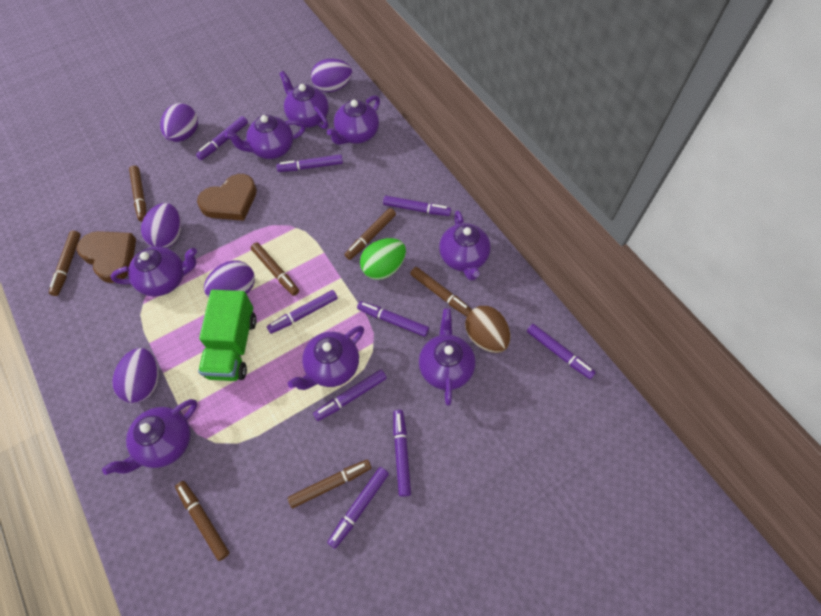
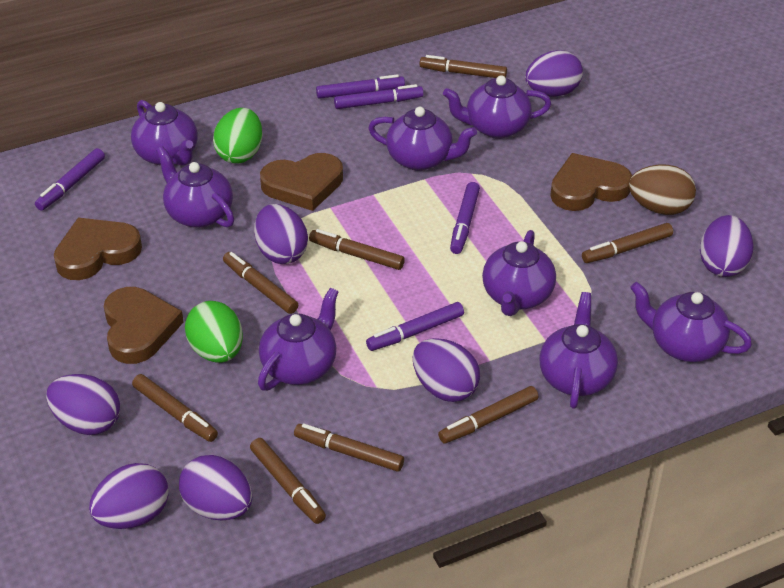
brown heart: 2 -> 4
brown marker: 7 -> 8
green egg: 1 -> 2
green truck: 1 -> 0
purple egg: 5 -> 7
purple marker: 9 -> 5

